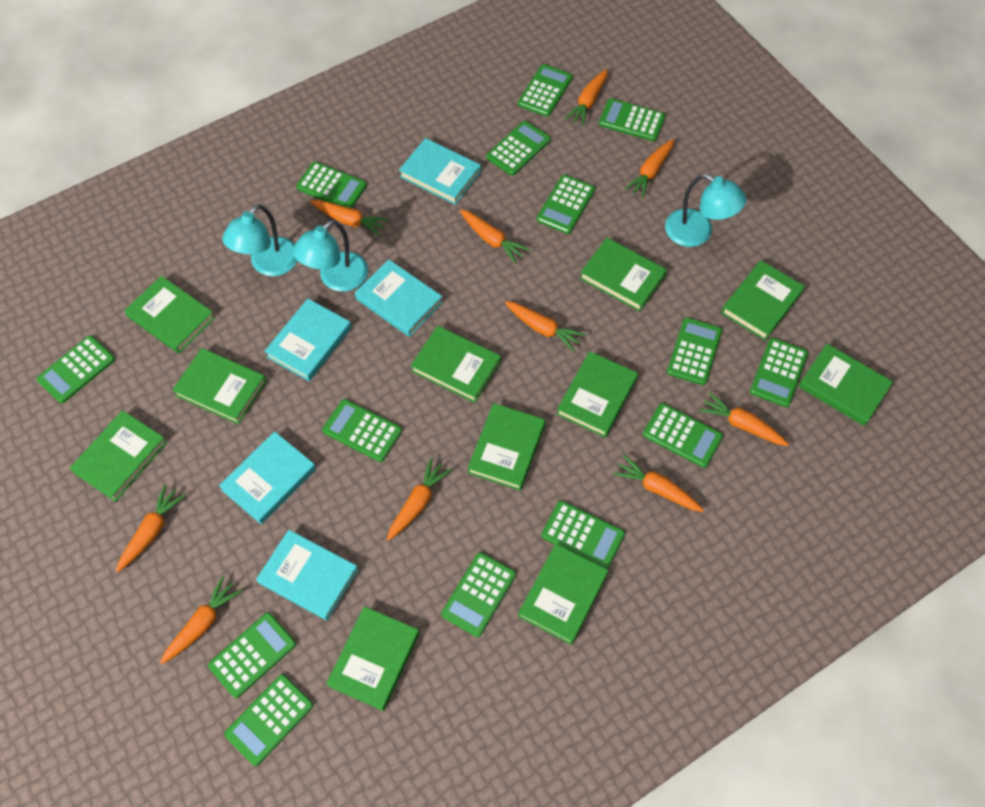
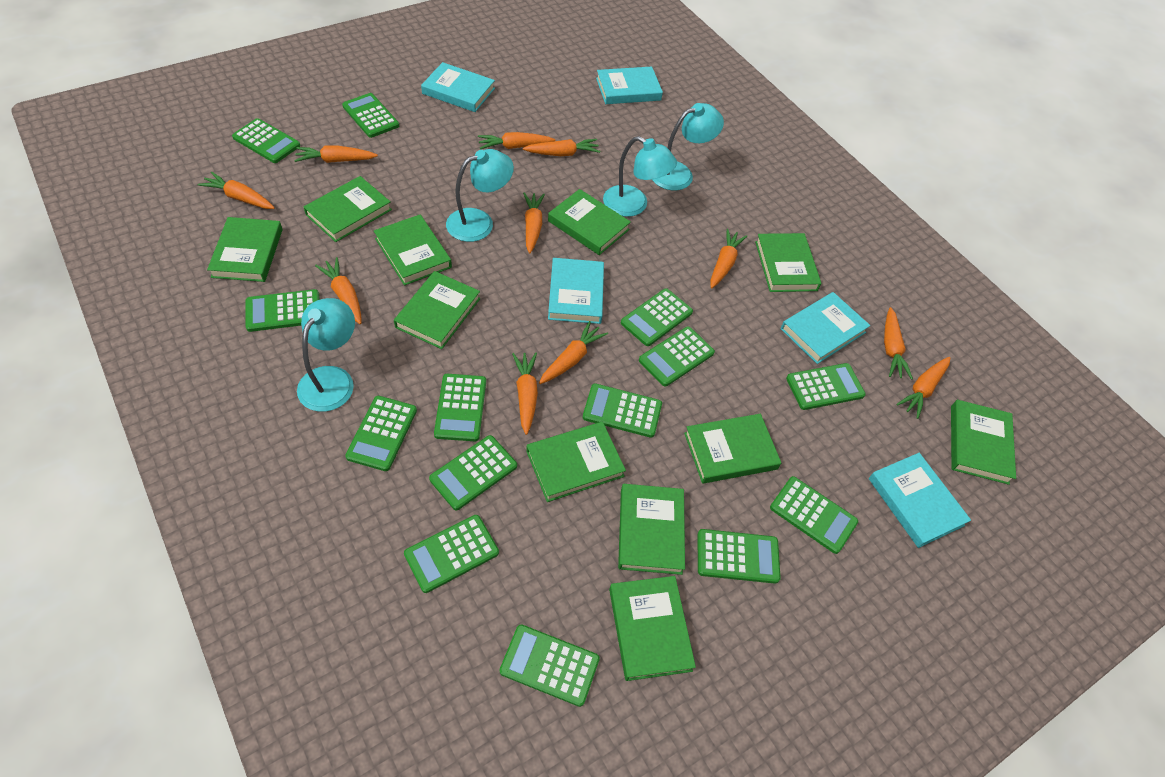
orange carrot: 10 -> 11
turquoise lamp: 3 -> 4

